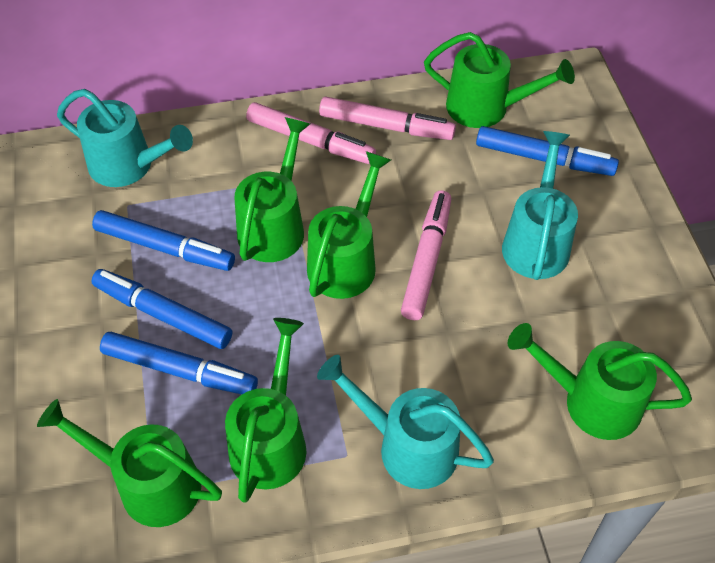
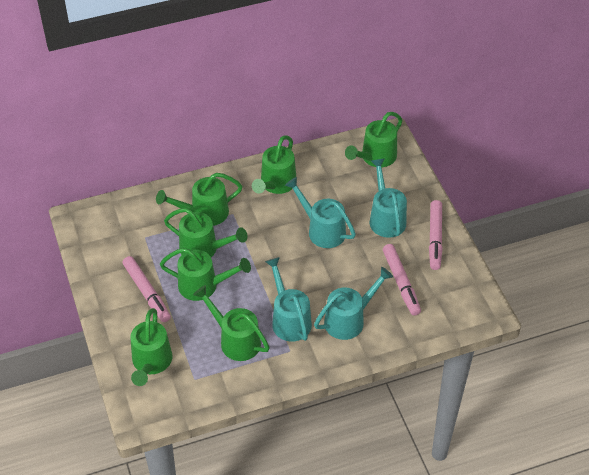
blue marker: 4 -> 0
green watering can: 6 -> 7
turquoise watering can: 3 -> 4

